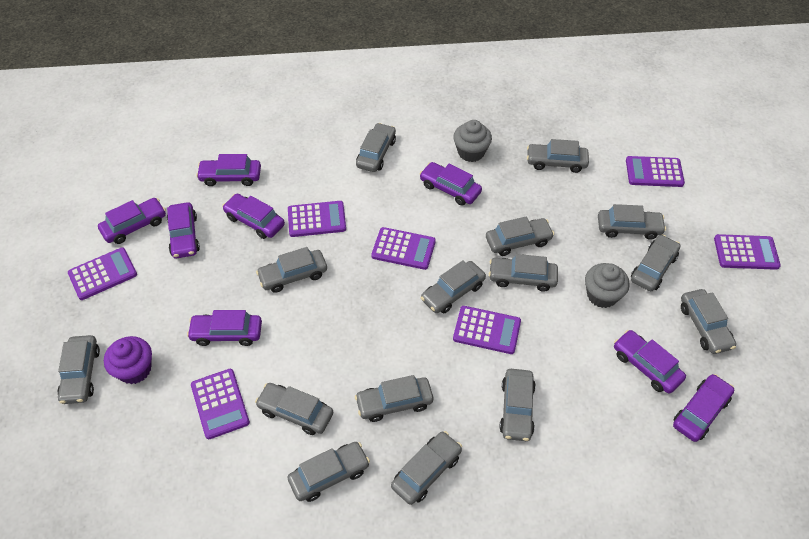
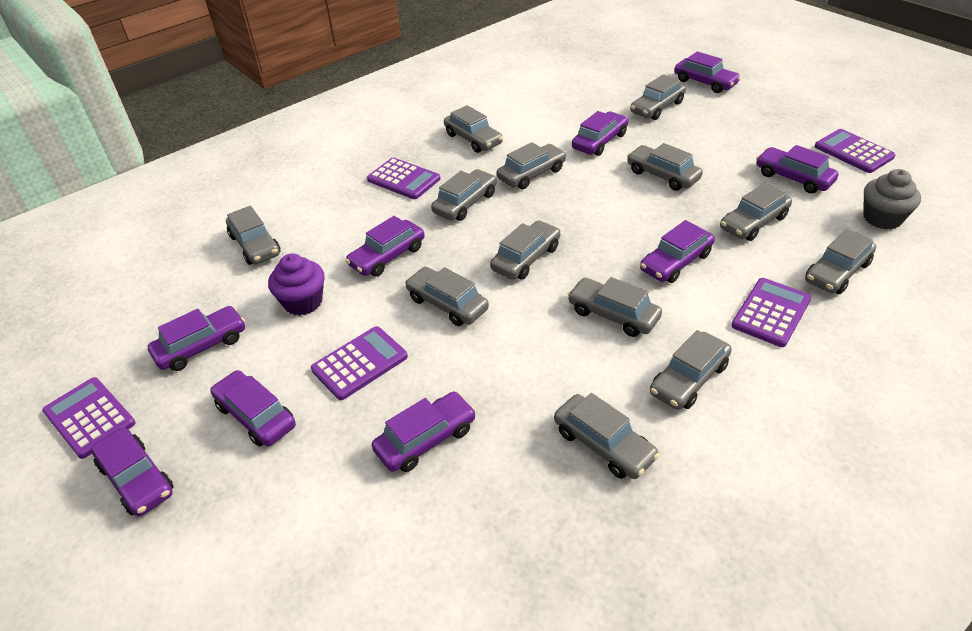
grey car: 15 -> 13
grey cupcake: 2 -> 1
purple calculator: 7 -> 5
purple car: 8 -> 9

